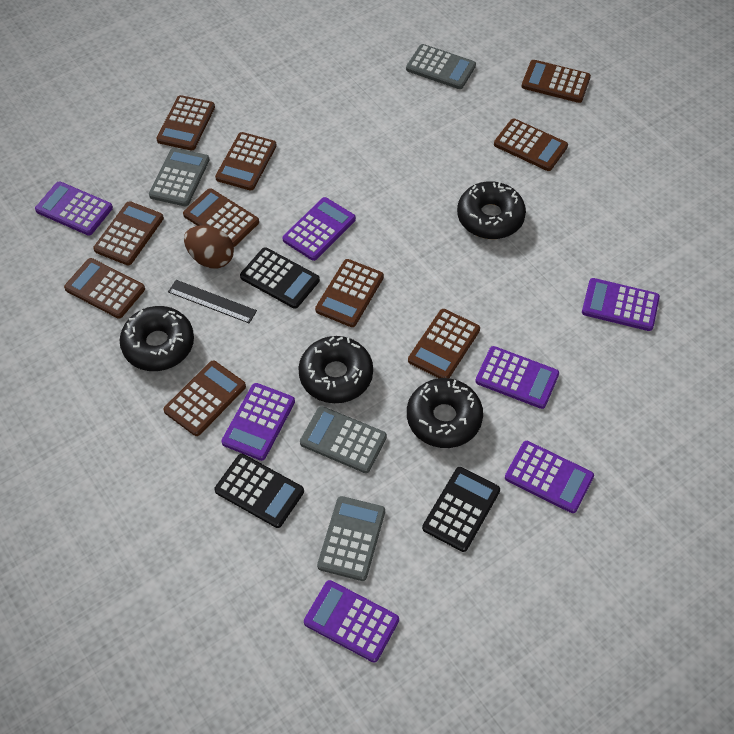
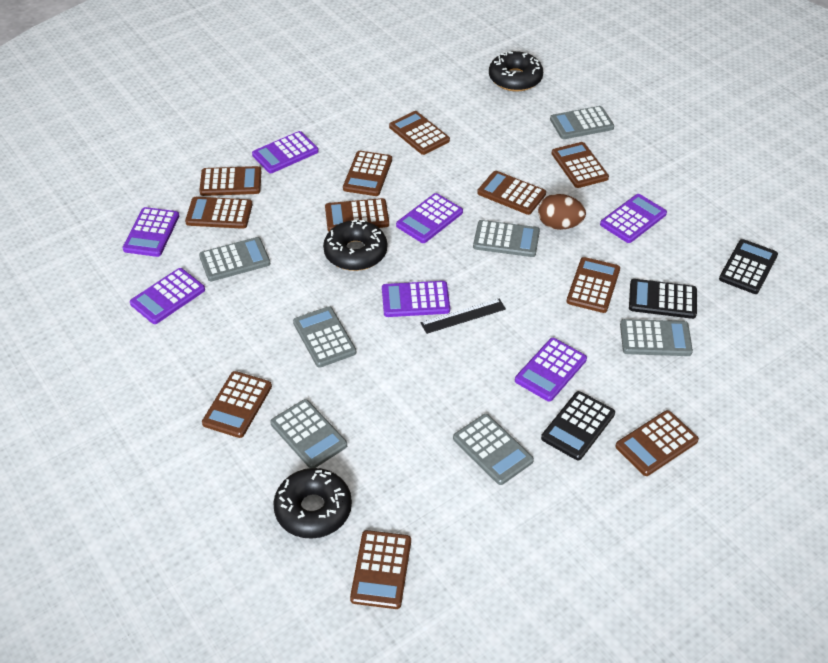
black donut: 4 -> 3
brown calculator: 10 -> 11
grey calculator: 4 -> 7

